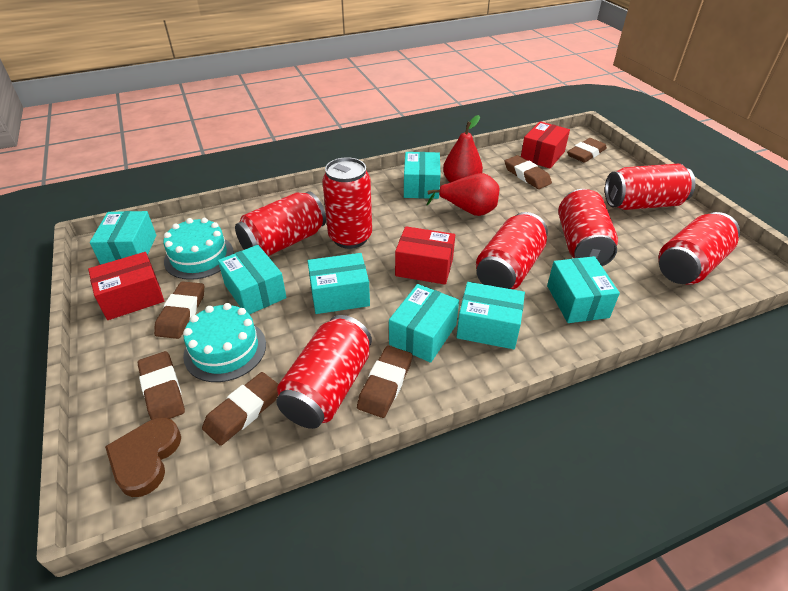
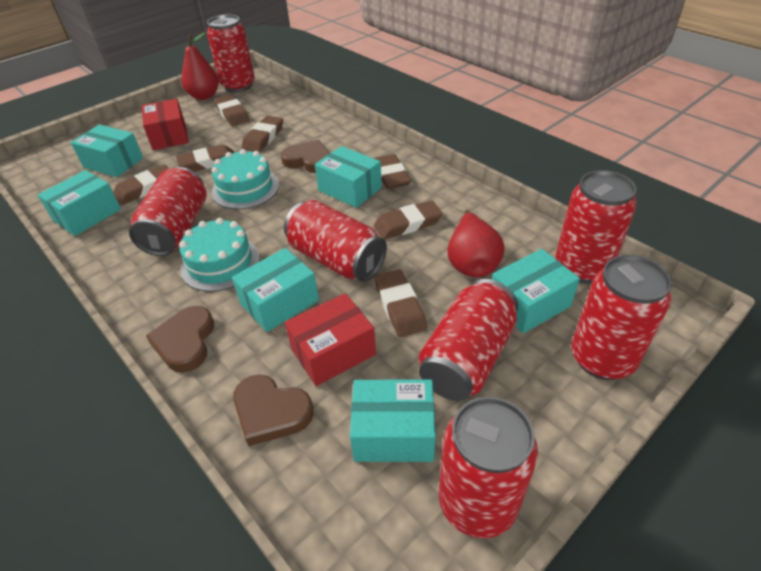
brown eraser: 6 -> 7
brown heart: 1 -> 3
red box: 3 -> 2
turquoise box: 7 -> 6

